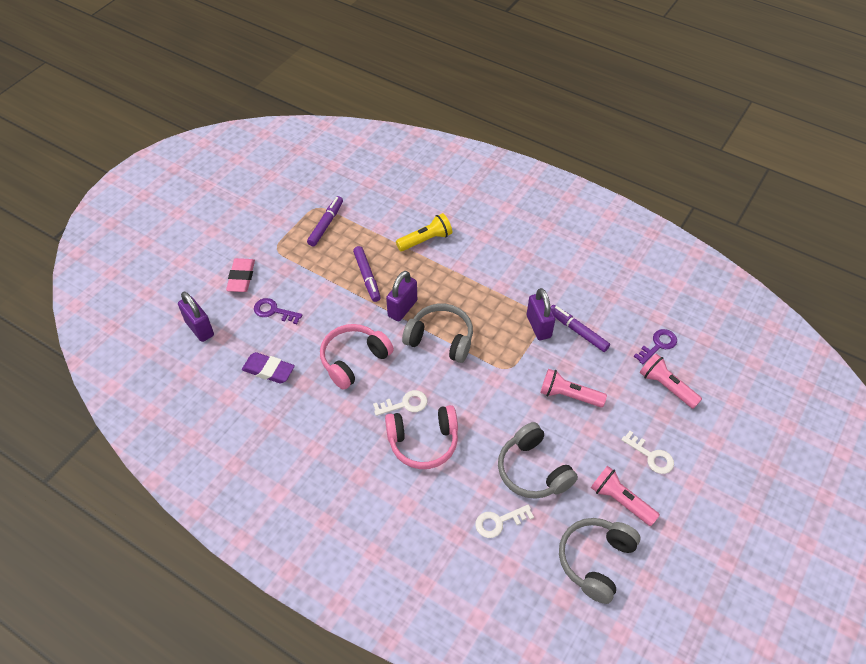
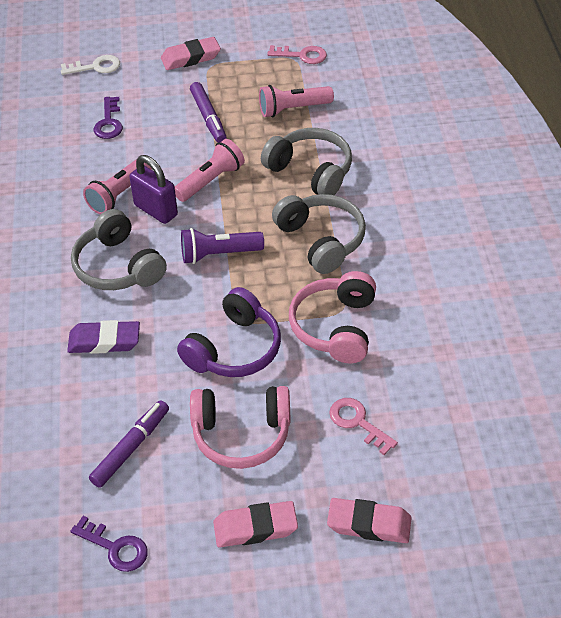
pink eraser: 1 -> 3
pink key: 0 -> 2
purple flashlight: 0 -> 1
purple headphones: 0 -> 1
purple marker: 3 -> 2
purple padlock: 3 -> 1
white key: 3 -> 1
yellow flashlight: 1 -> 0

